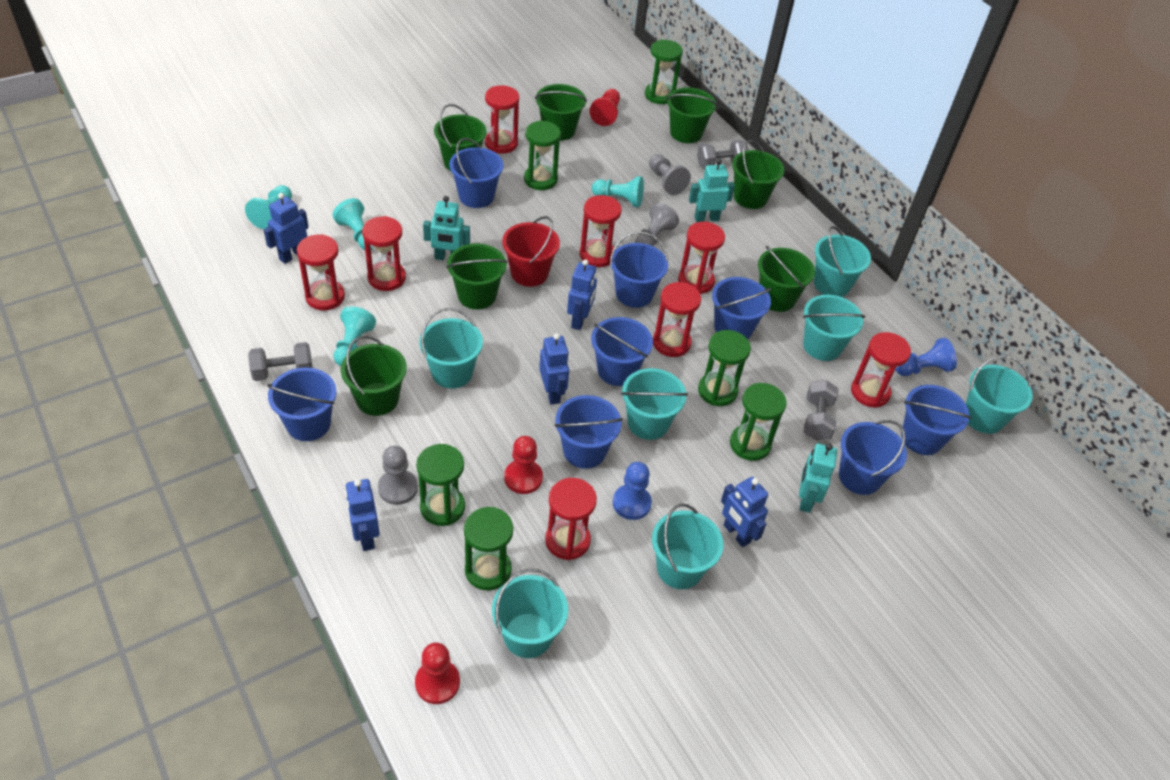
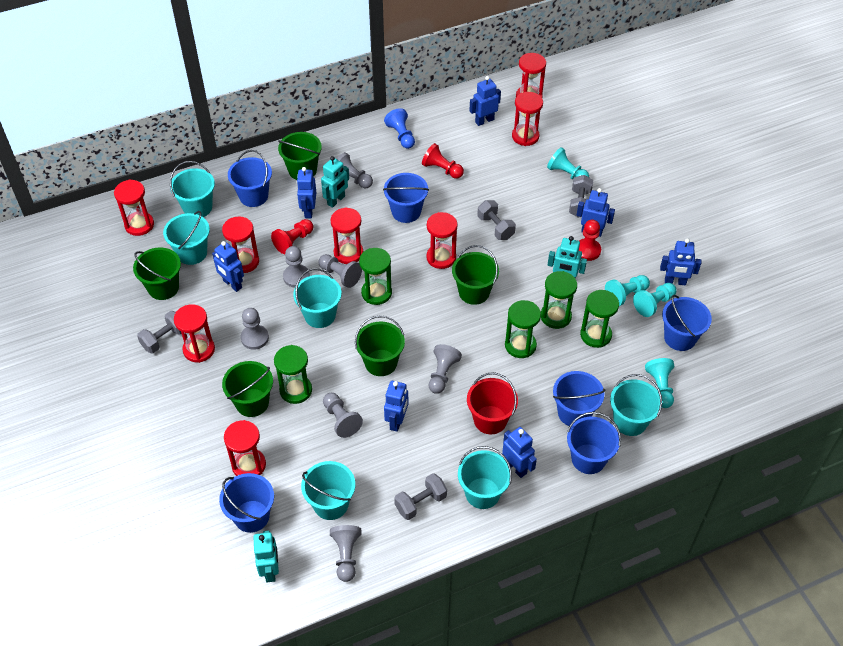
blue bucket: 8 -> 6
blue pawn: 2 -> 1
blue robot: 5 -> 7
green bucket: 7 -> 5
green hourglass: 6 -> 5
grey dumbbell: 3 -> 4
grey pawn: 3 -> 7
turquoise bucket: 7 -> 6

